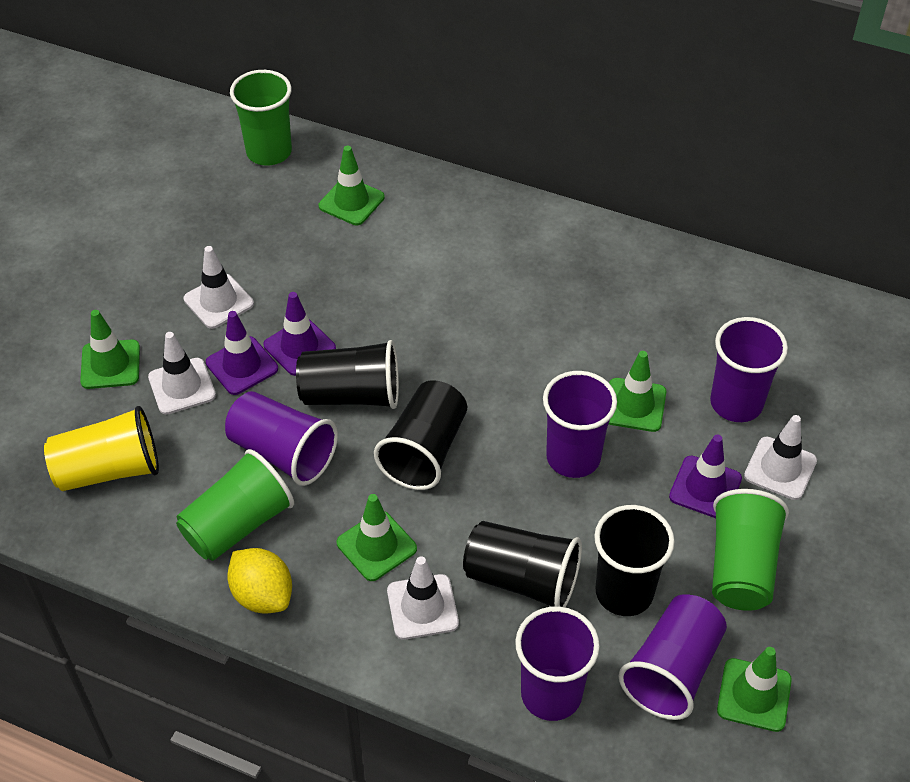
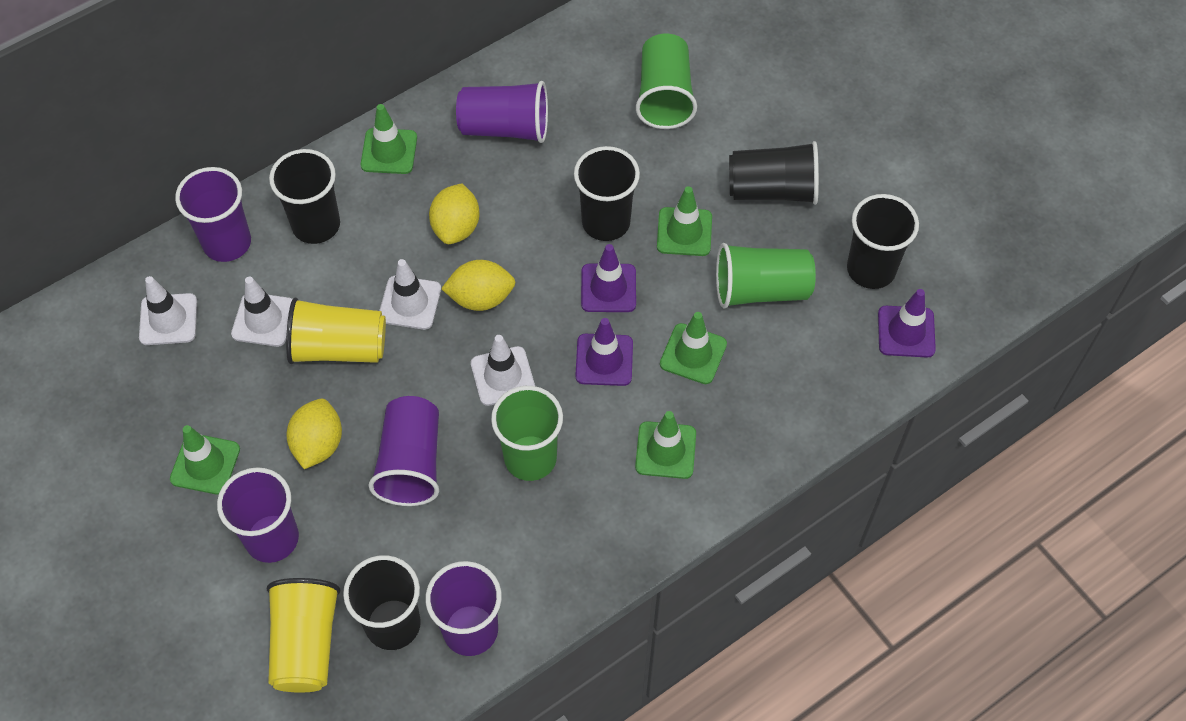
black cup: 4 -> 5
yellow cup: 1 -> 2
yellow lemon: 1 -> 3

